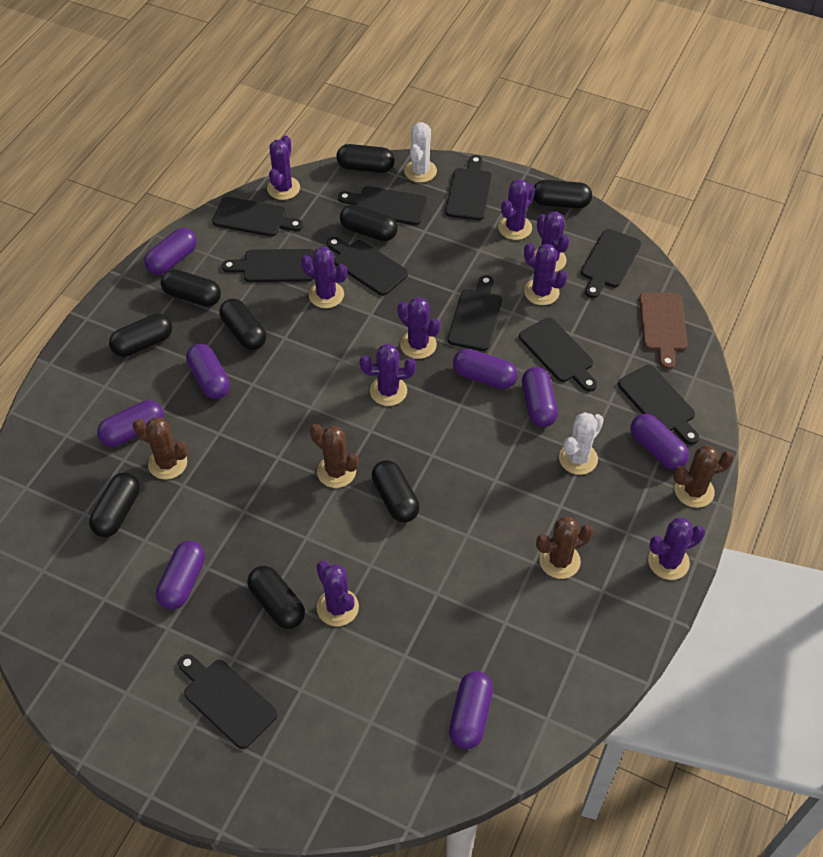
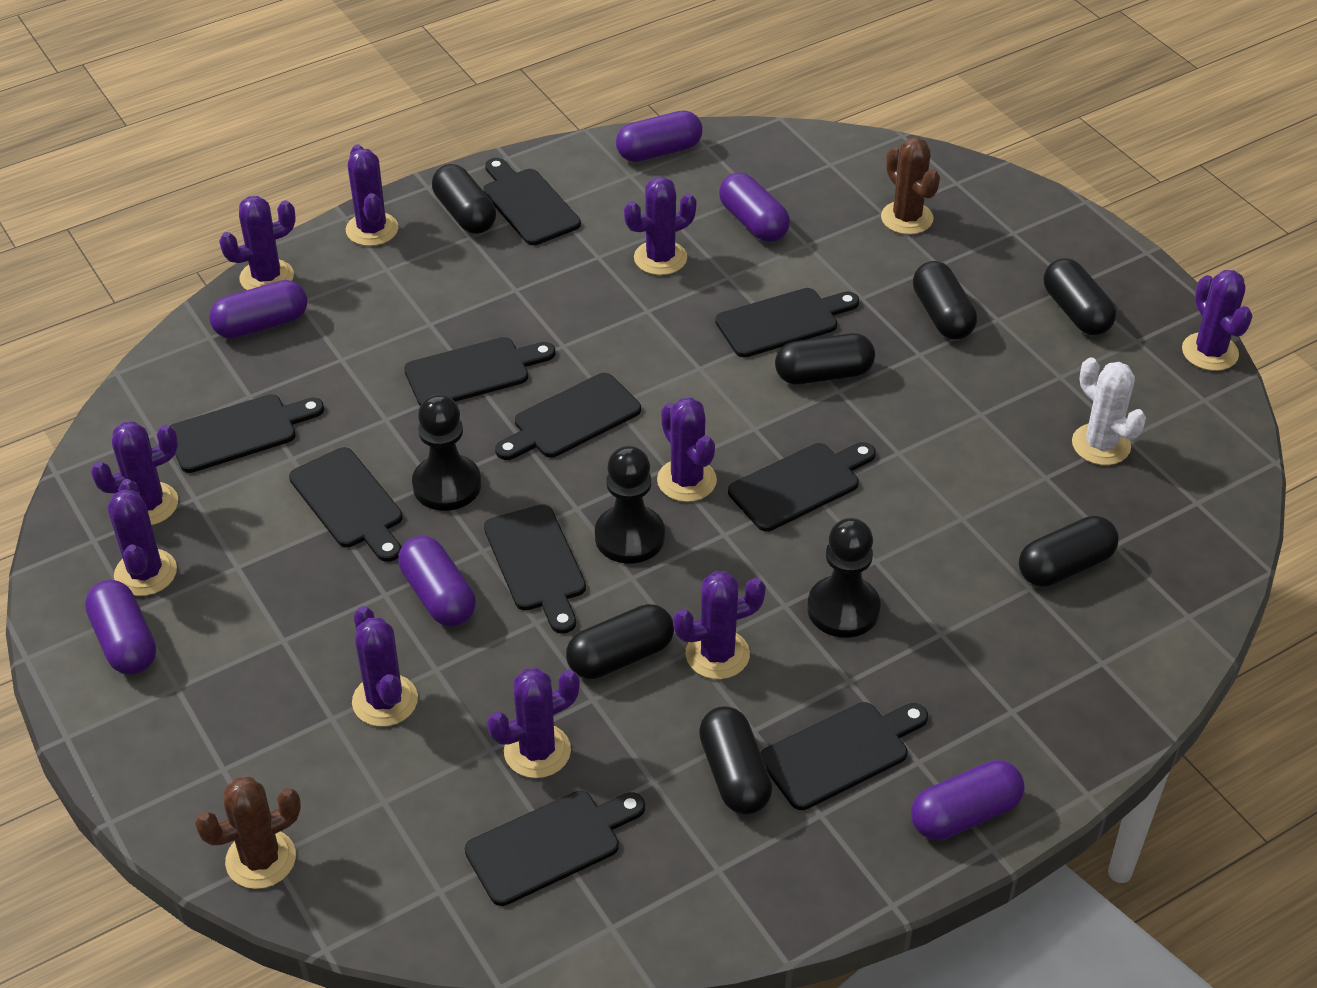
black capsule: 9 -> 7
black pawn: 0 -> 3
brown cactus: 4 -> 2
brown cutting board: 1 -> 0
purple cactus: 9 -> 10
purple capsule: 8 -> 6
white cactus: 2 -> 1

